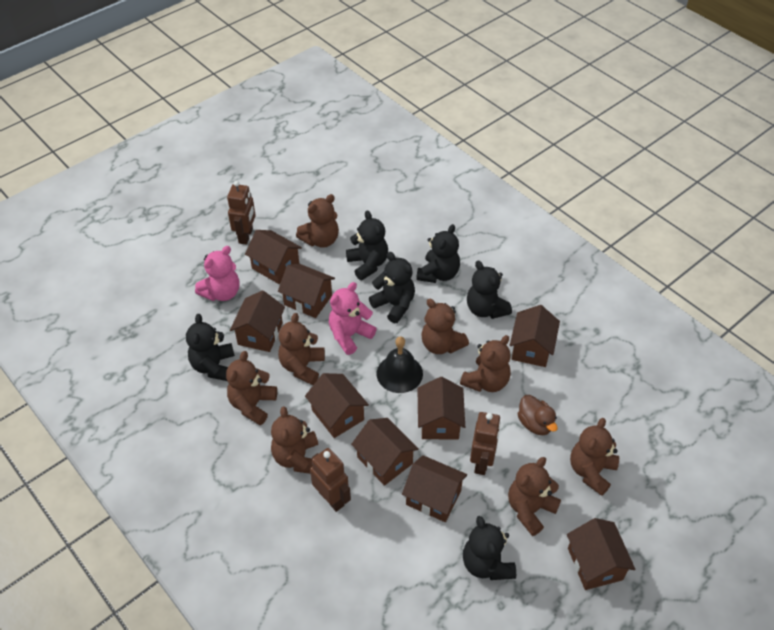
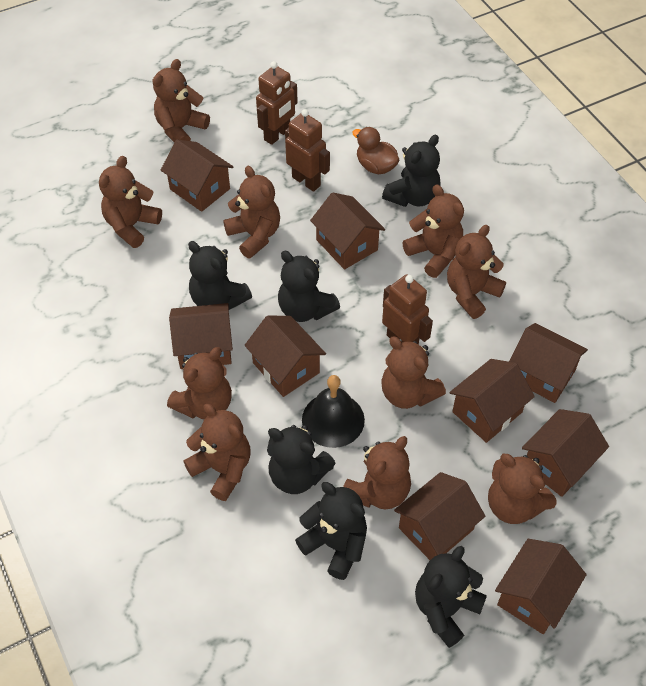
brown teddy bear: 8 -> 10
pink teddy bear: 2 -> 0

